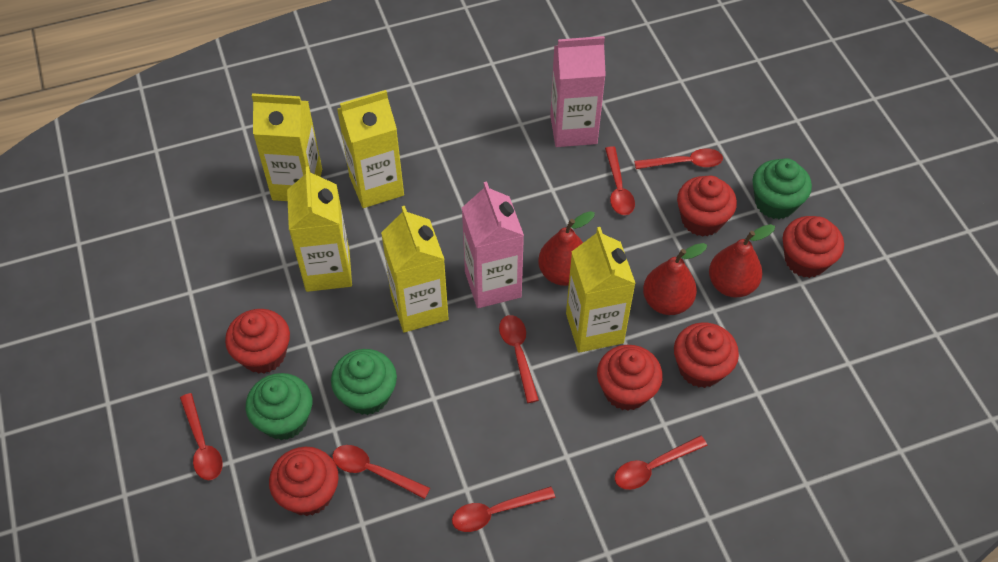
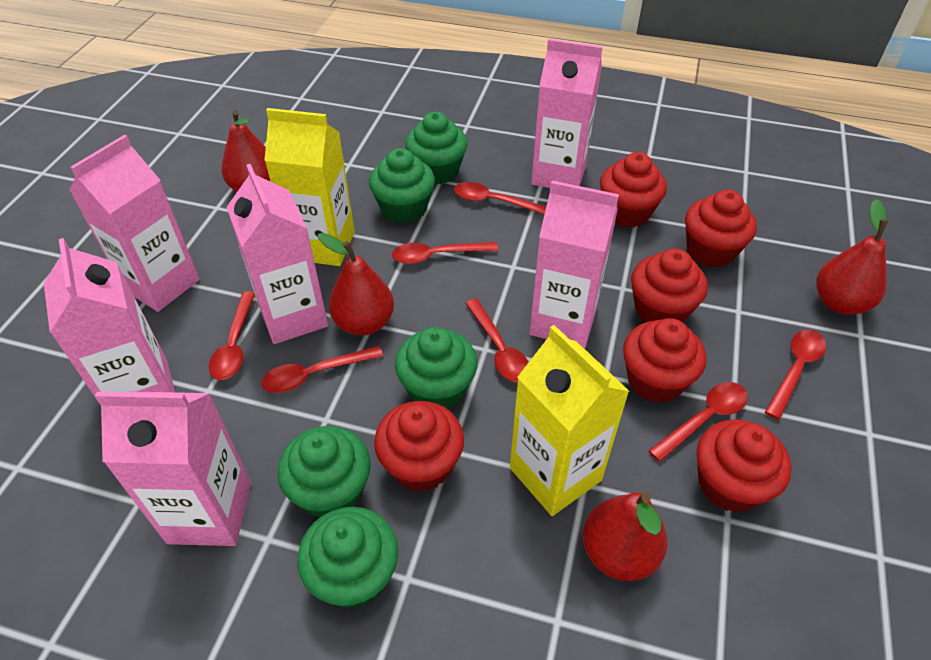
green cupcake: 3 -> 5
pink carton: 2 -> 6
red pear: 3 -> 4
yellow carton: 5 -> 2

